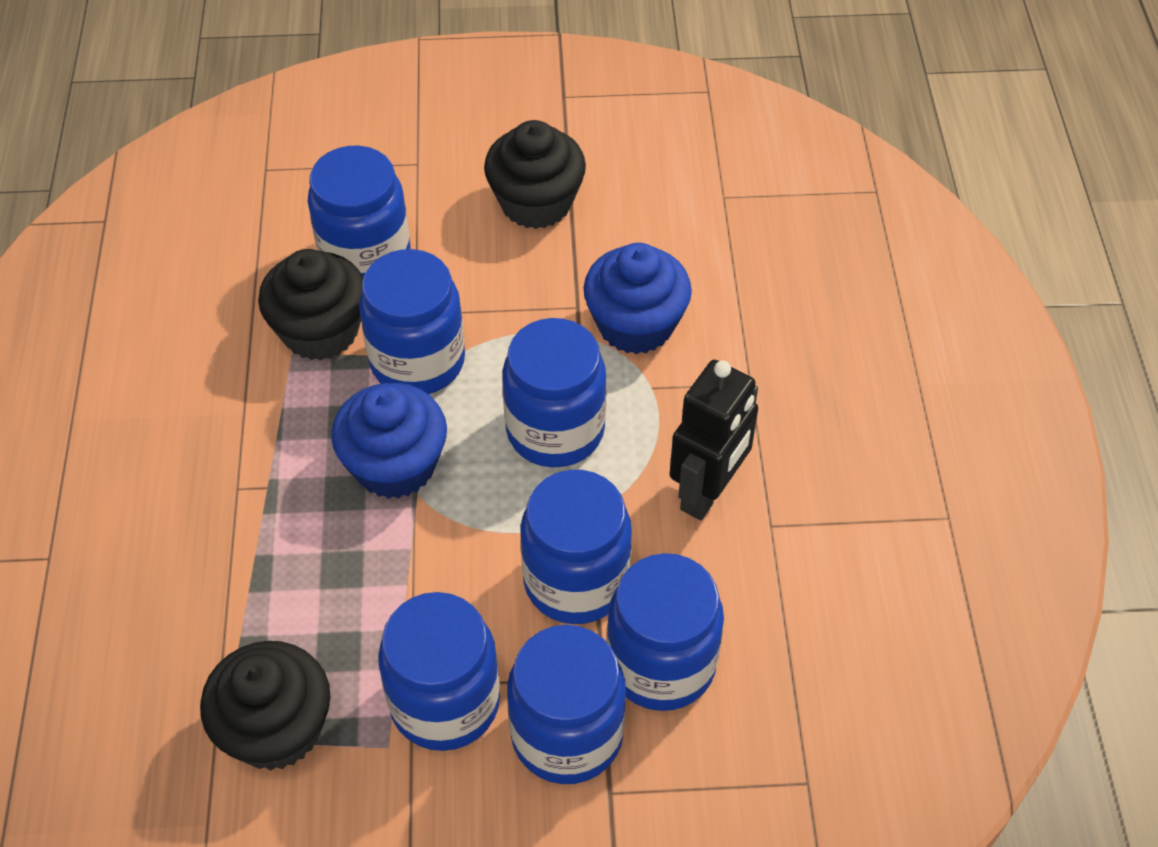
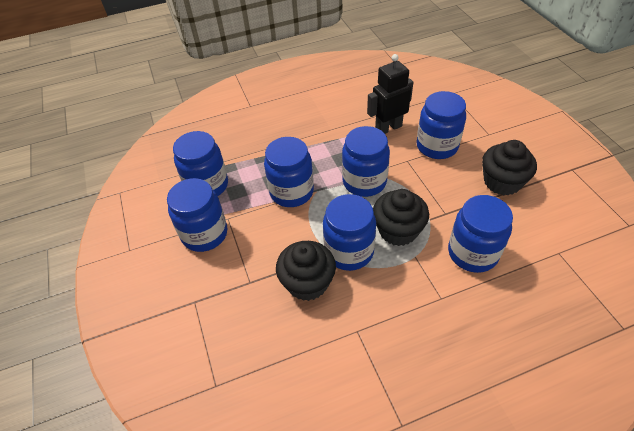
blue cupcake: 2 -> 0

